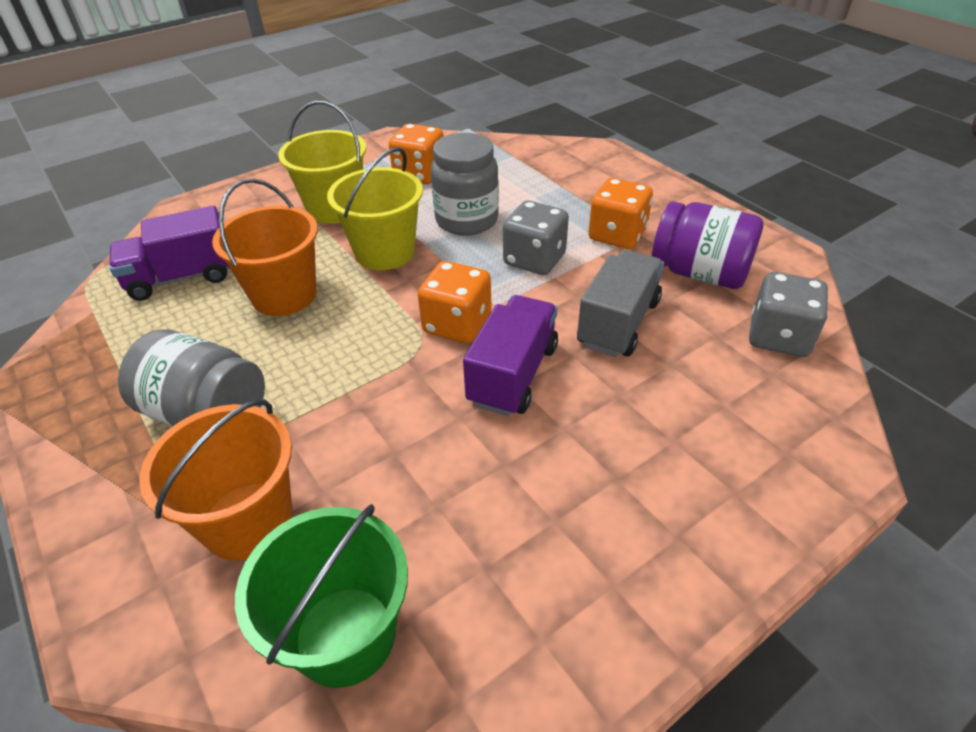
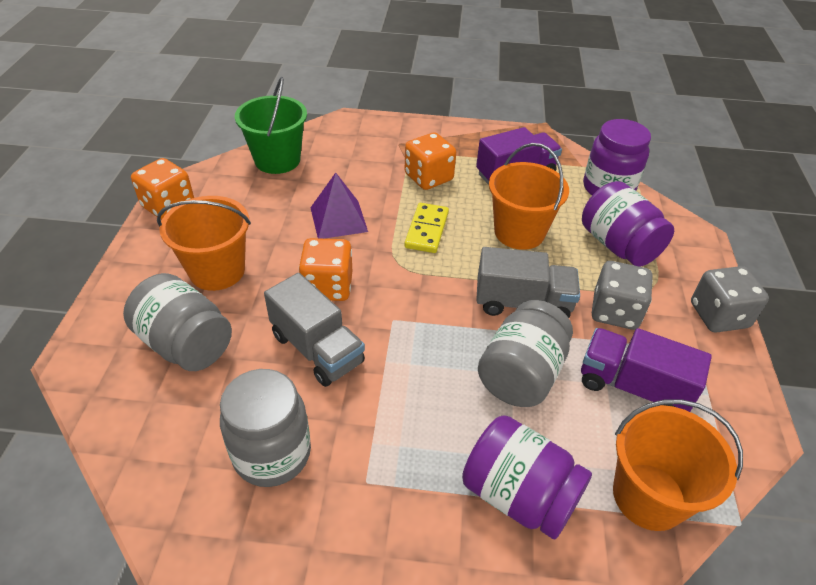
grey jar: 2 -> 3
grey truck: 1 -> 2
orange bucket: 2 -> 3
purple jar: 1 -> 3
purple pyramid: 0 -> 1
yellow bucket: 2 -> 0
yellow domino: 0 -> 1

